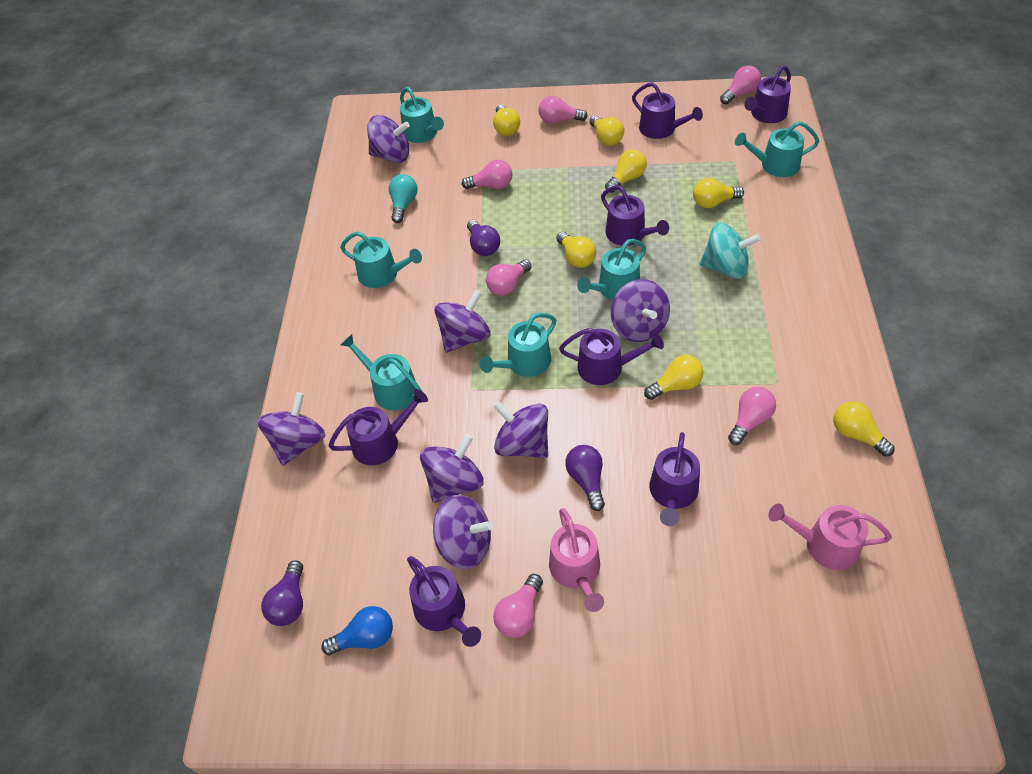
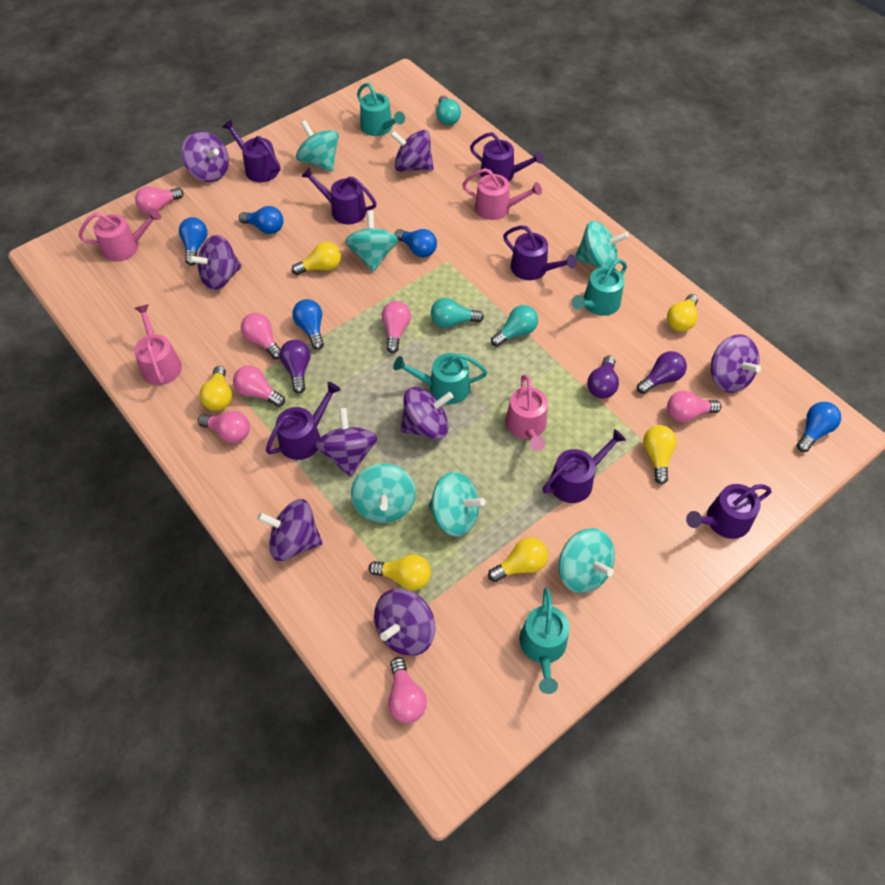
blue light bulb: 1 -> 5
pink light bulb: 6 -> 7
pink watering can: 2 -> 4
purple spinning top: 7 -> 8
turquoise light bulb: 1 -> 3
turquoise spinning top: 1 -> 6
turquoise watering can: 6 -> 4
yellow light bulb: 7 -> 6

